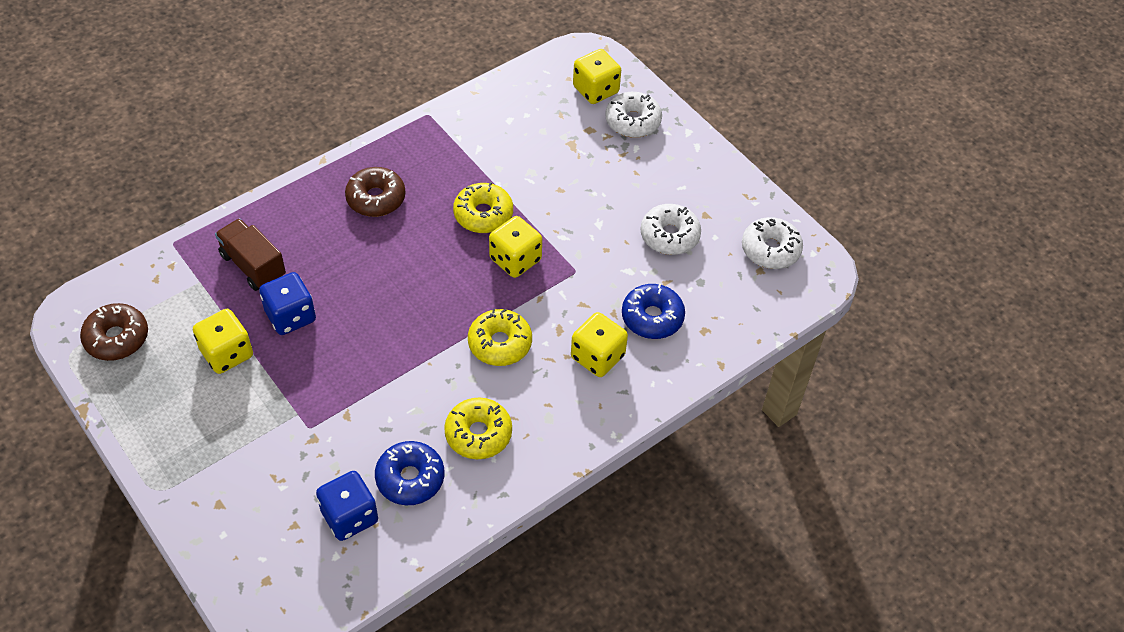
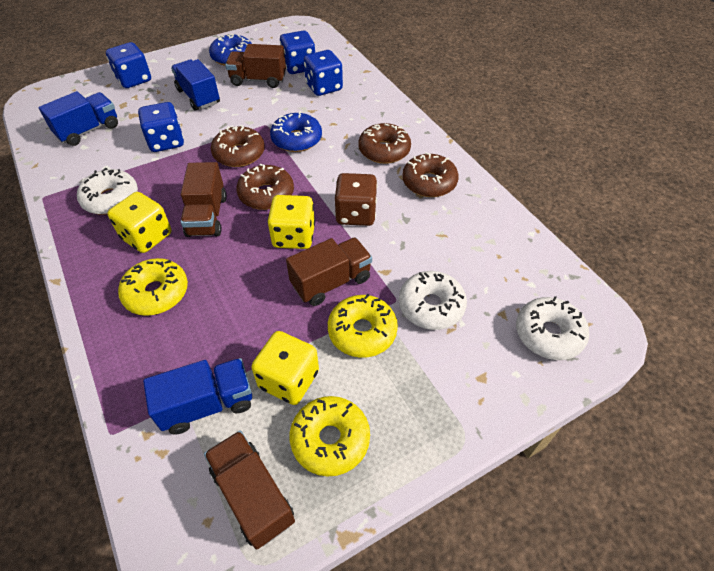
blue dice: 2 -> 4
blue truck: 0 -> 3
brown dice: 0 -> 1
brown donut: 2 -> 4
brown truck: 1 -> 4
yellow dice: 4 -> 3

